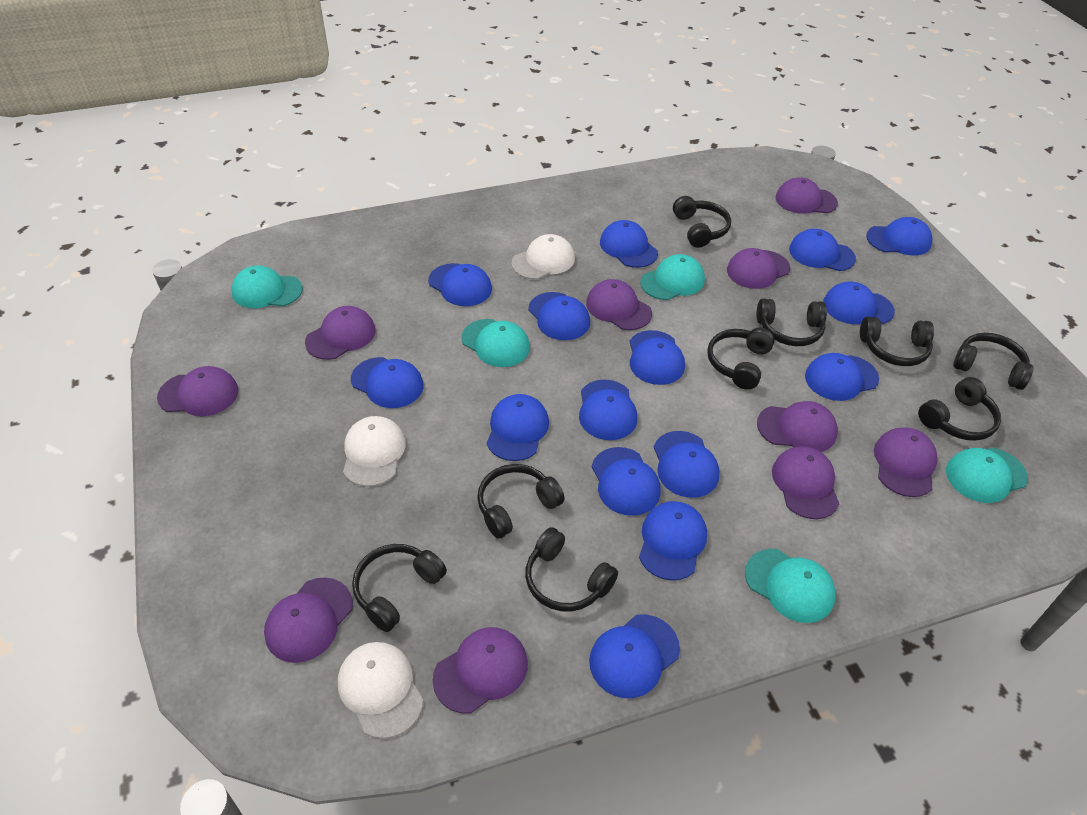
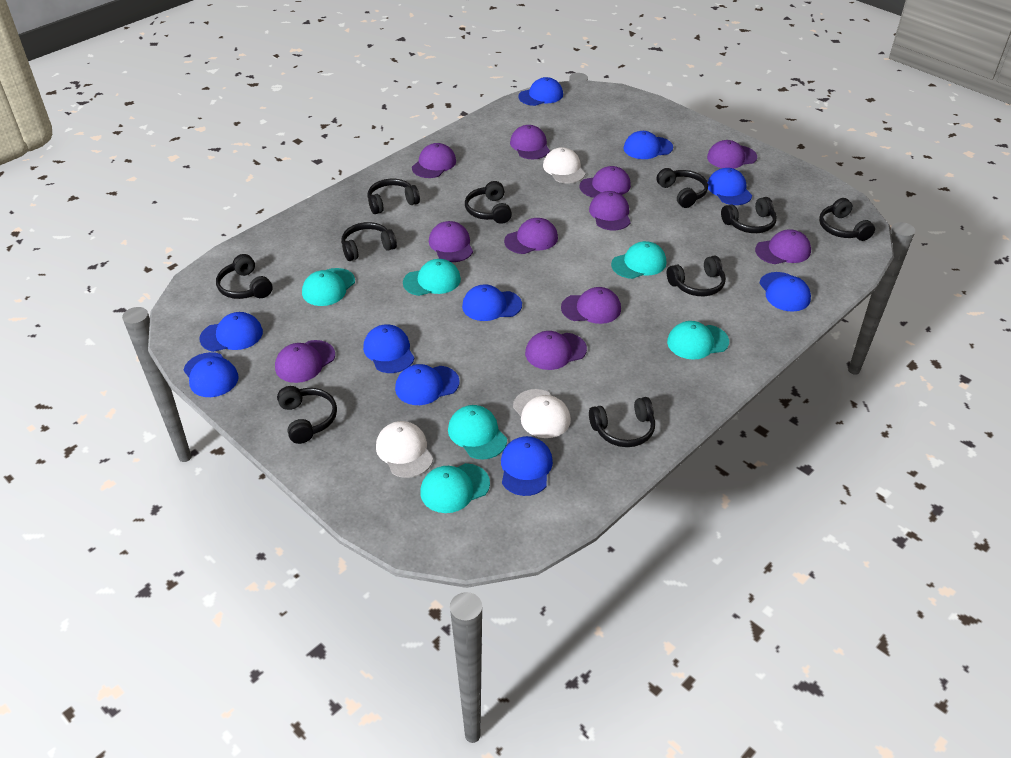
black headphones: 9 -> 10
blue cap: 15 -> 10
purple cap: 10 -> 11
turquoise cap: 5 -> 6

